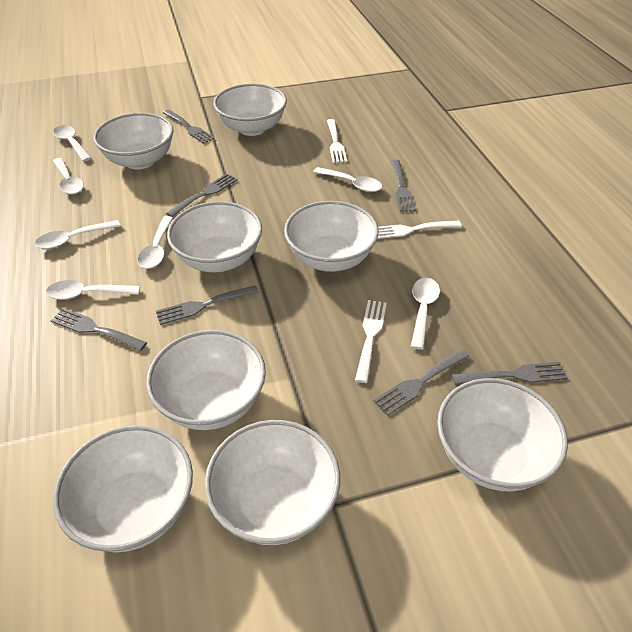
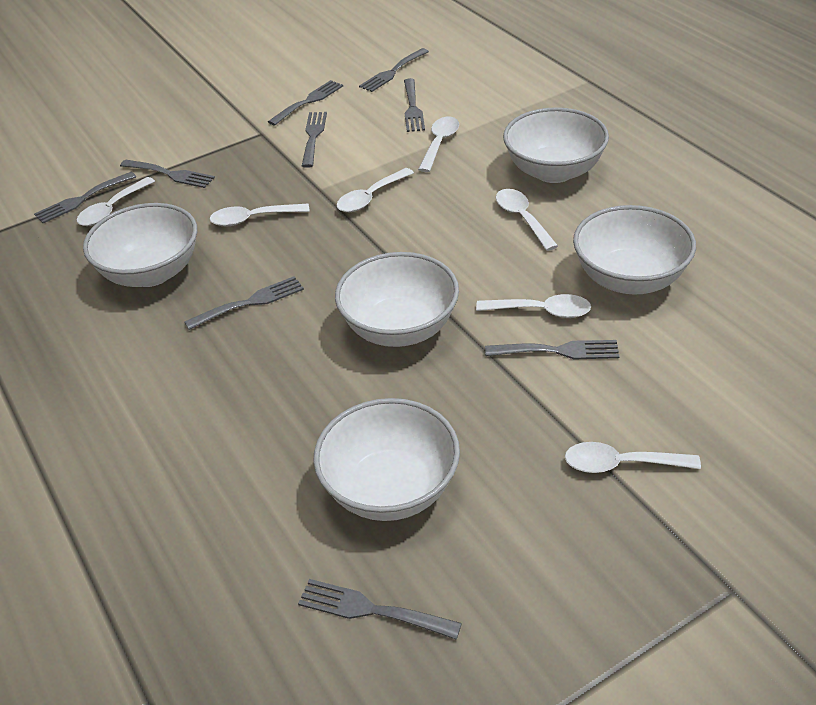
grey fork: 7 -> 9
white bowl: 8 -> 5
white fork: 3 -> 0

